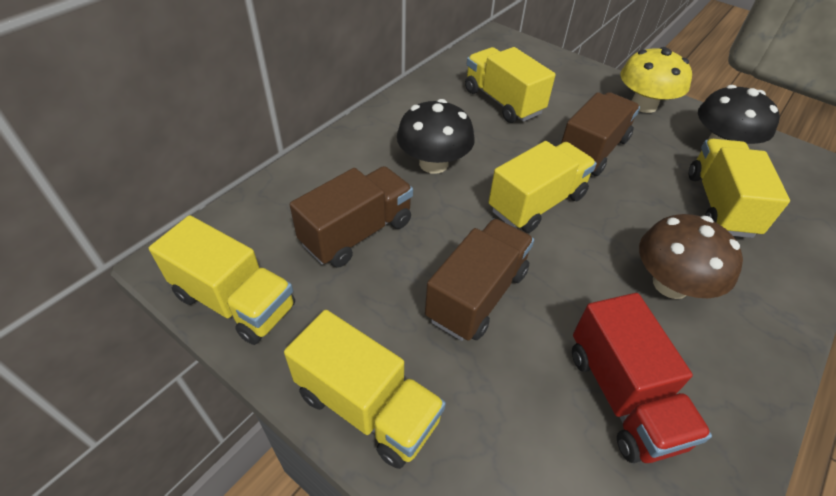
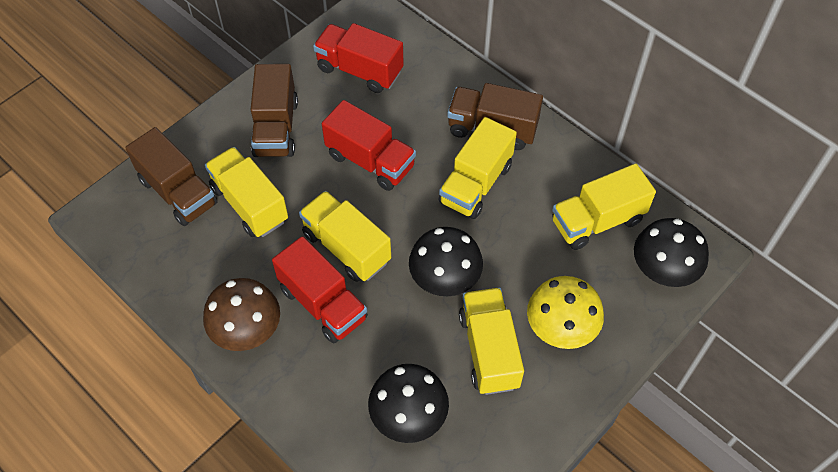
black mushroom: 2 -> 3
red truck: 1 -> 3

